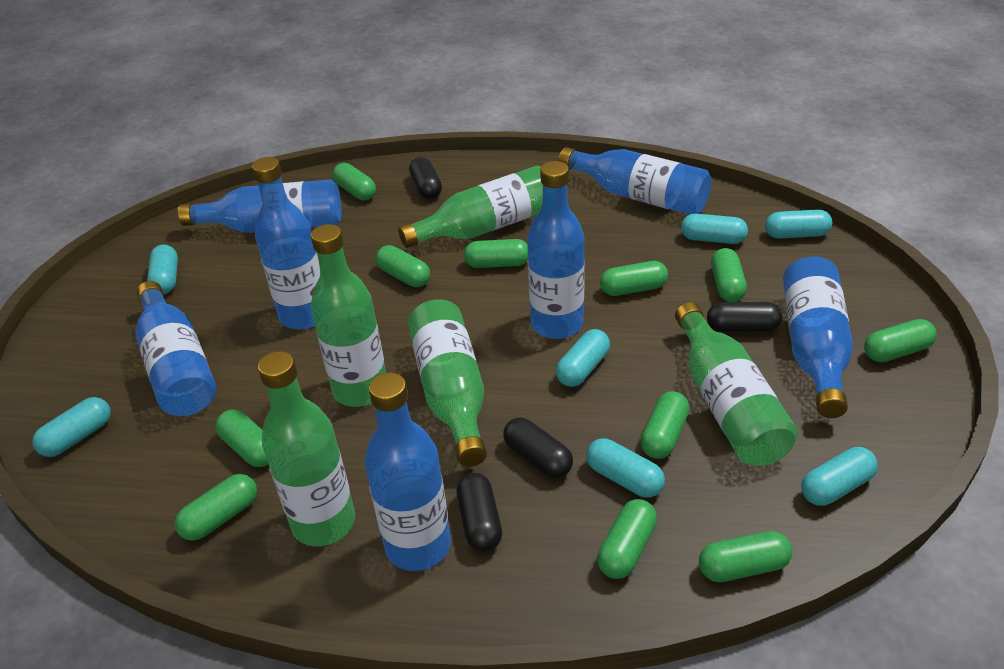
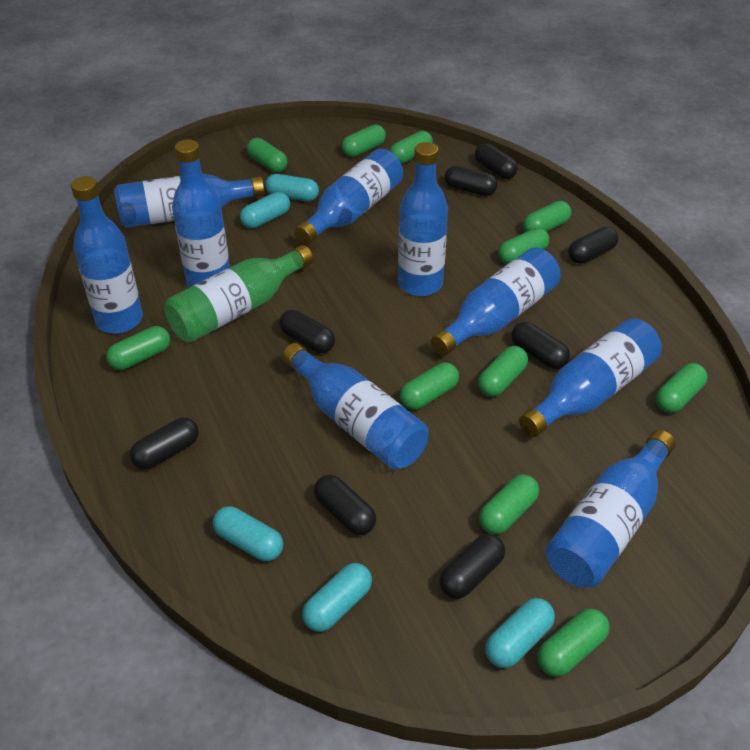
black capsule: 4 -> 8
blue bottle: 7 -> 9
green bottle: 5 -> 1
turquoise capsule: 7 -> 5

